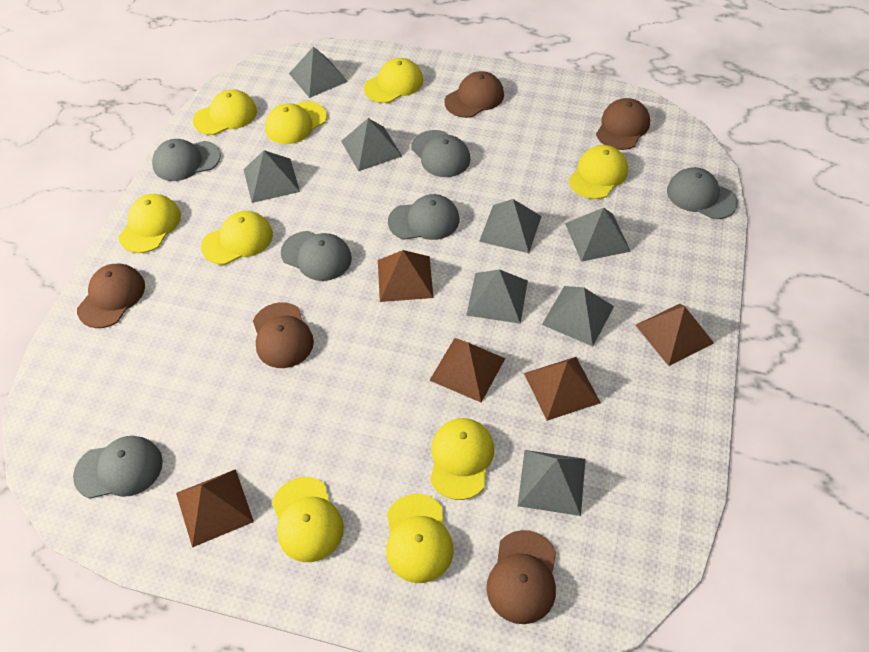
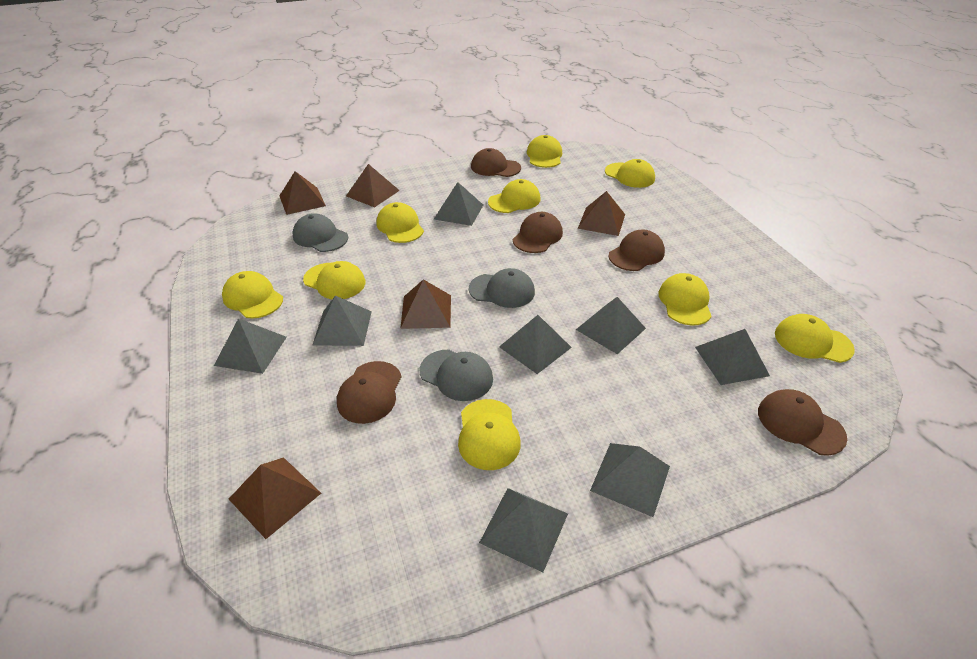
grey cap: 6 -> 3

